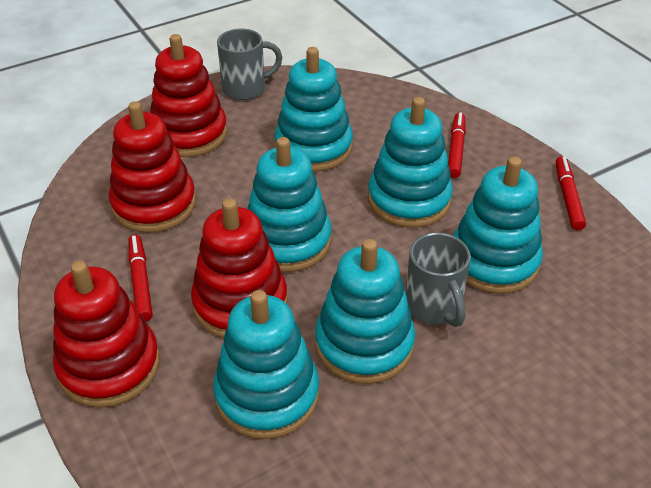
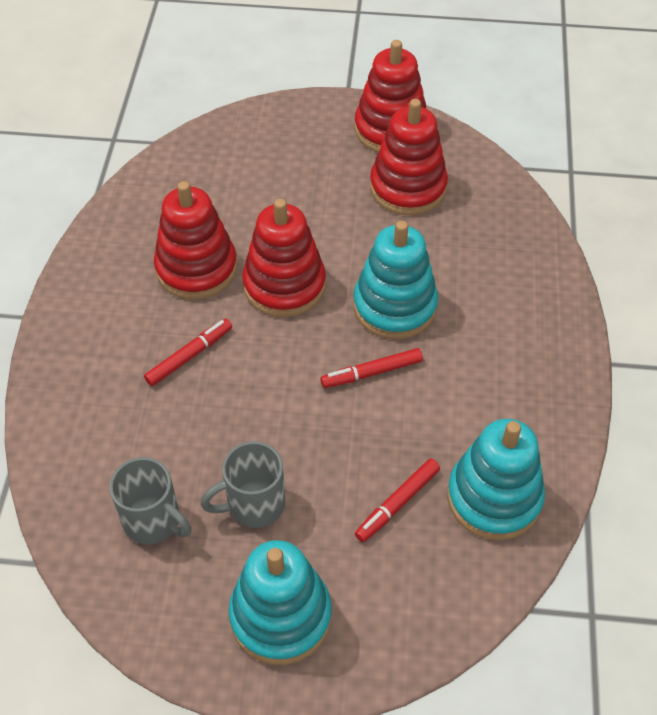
turquoise stacking toy: 6 -> 3

